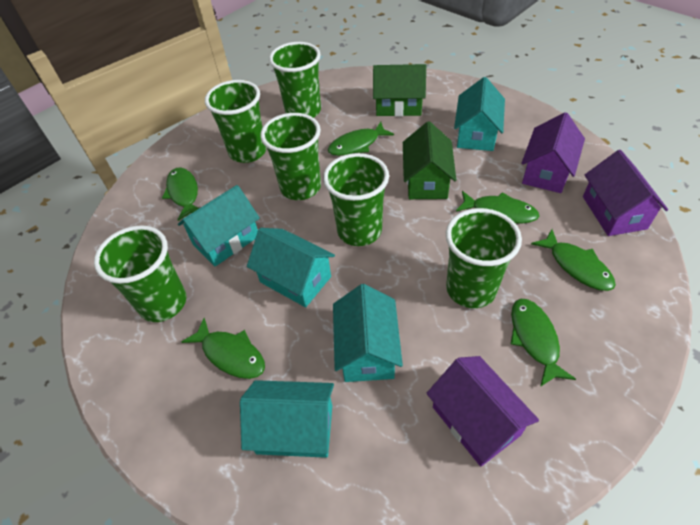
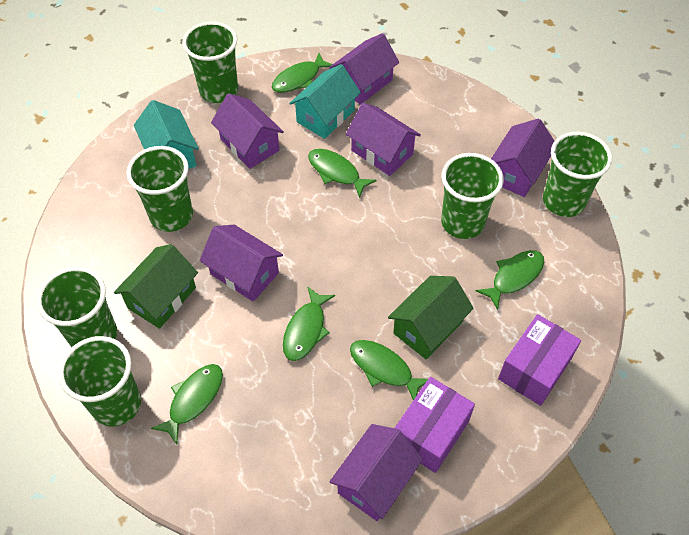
purple box: 0 -> 2
purple house: 3 -> 6
turquoise house: 5 -> 2

